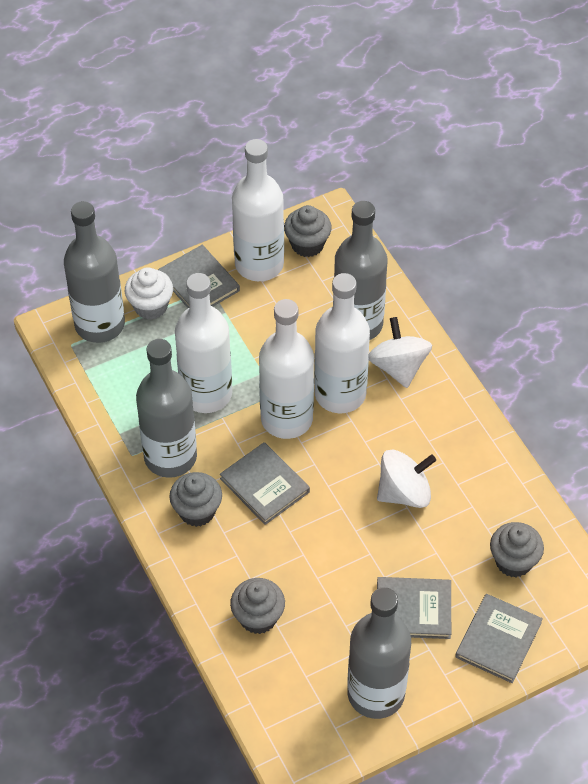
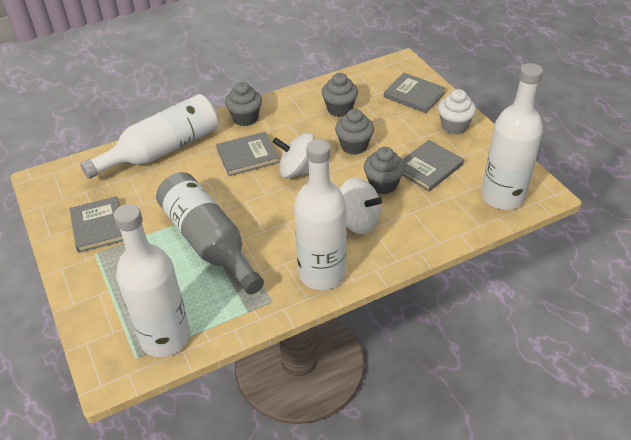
grey bottle: 4 -> 1

